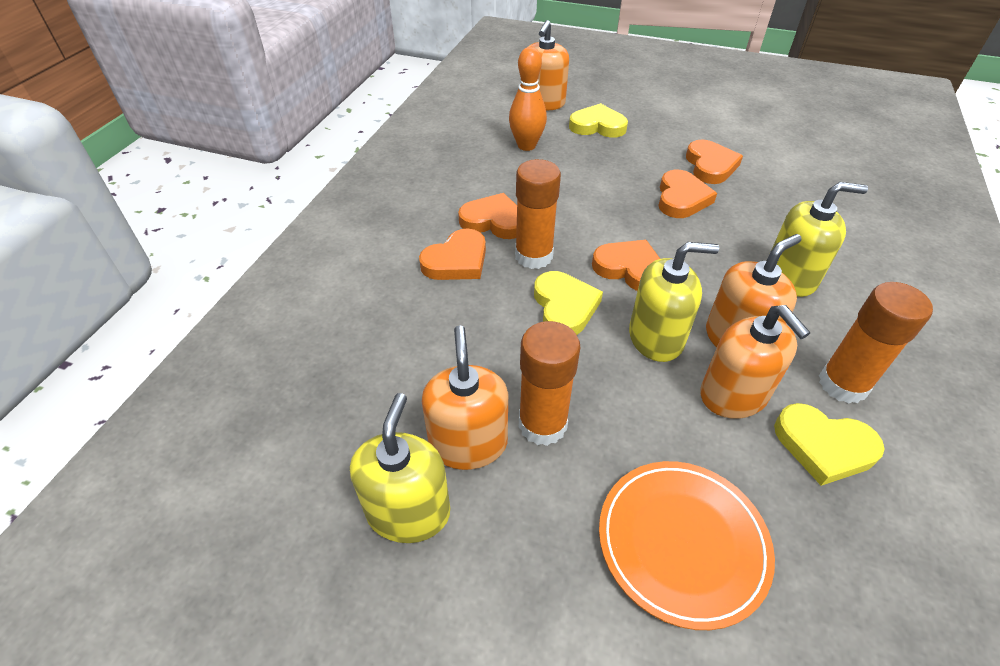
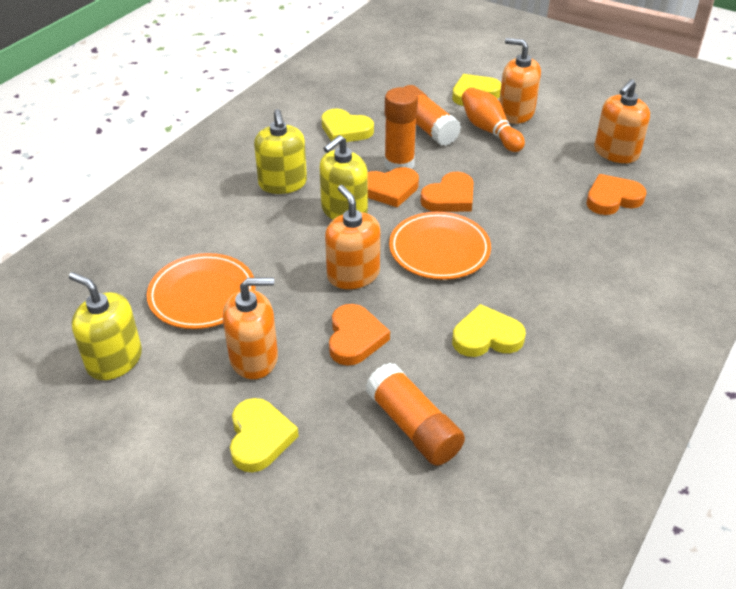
orange heart: 5 -> 4
orange plate: 1 -> 2
yellow heart: 3 -> 4

